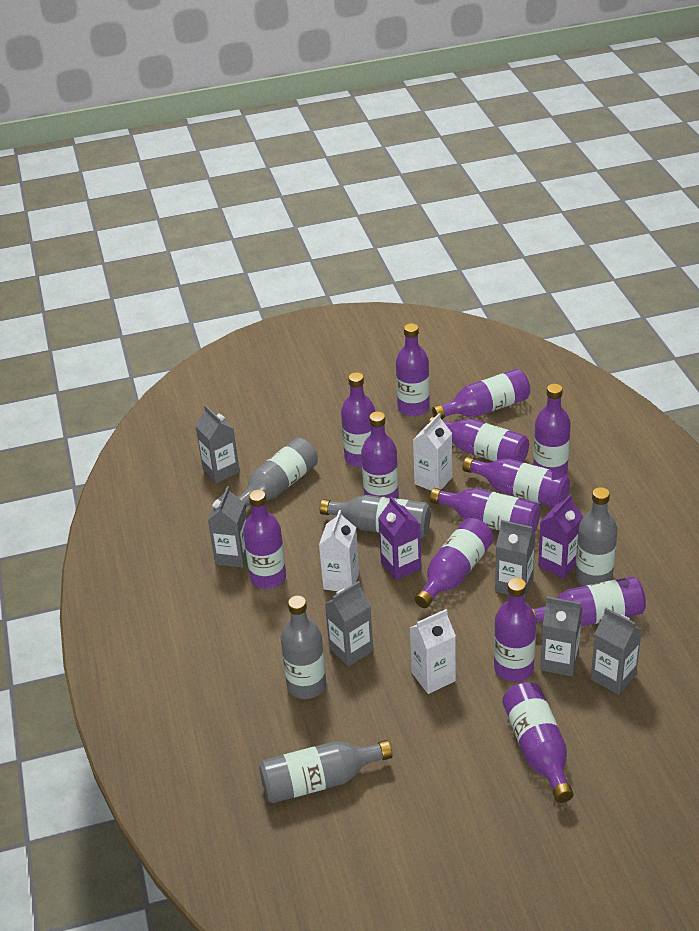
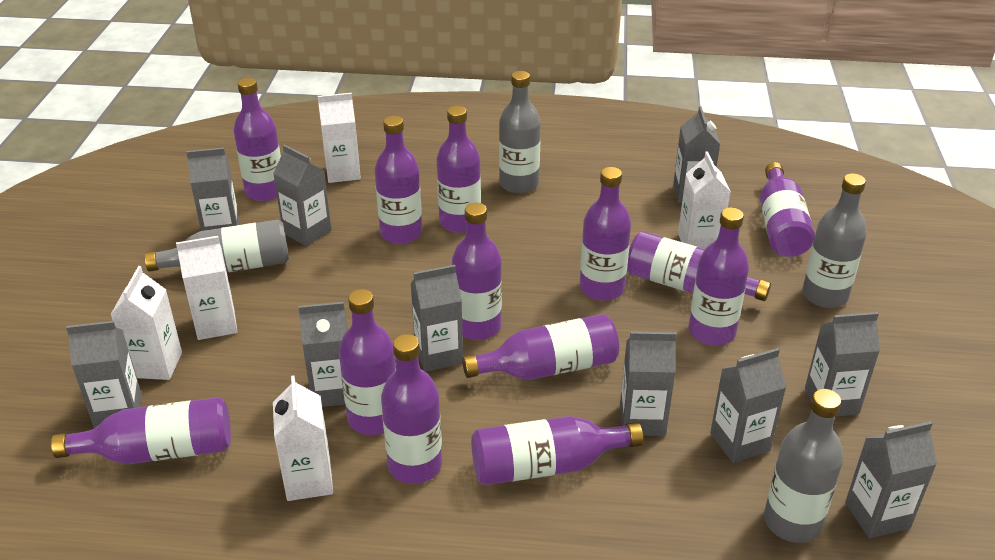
grey bottle: 5 -> 4
grey carton: 6 -> 10
purple carton: 2 -> 0
white carton: 3 -> 5

